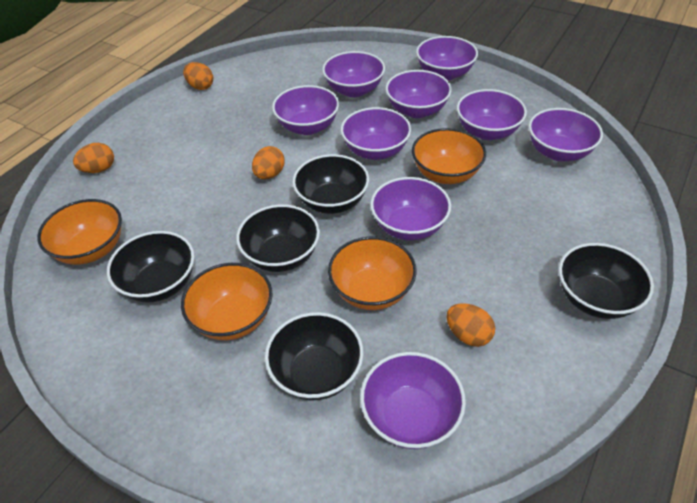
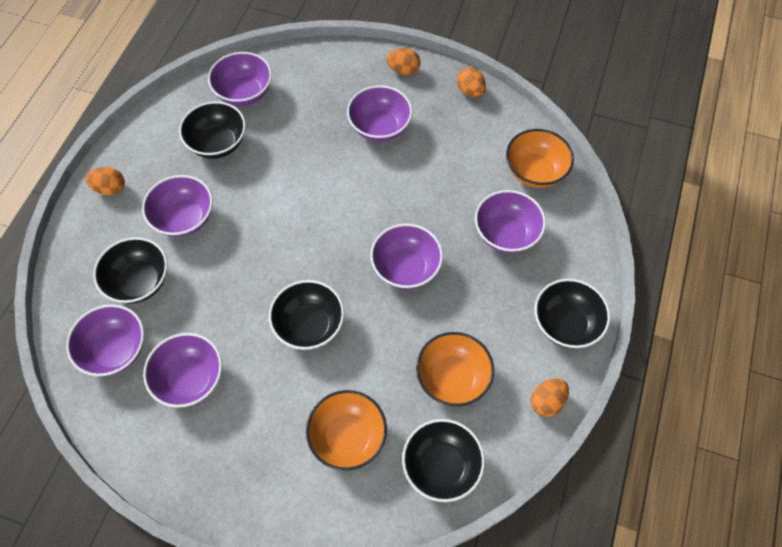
orange bowl: 4 -> 3
purple bowl: 9 -> 7

